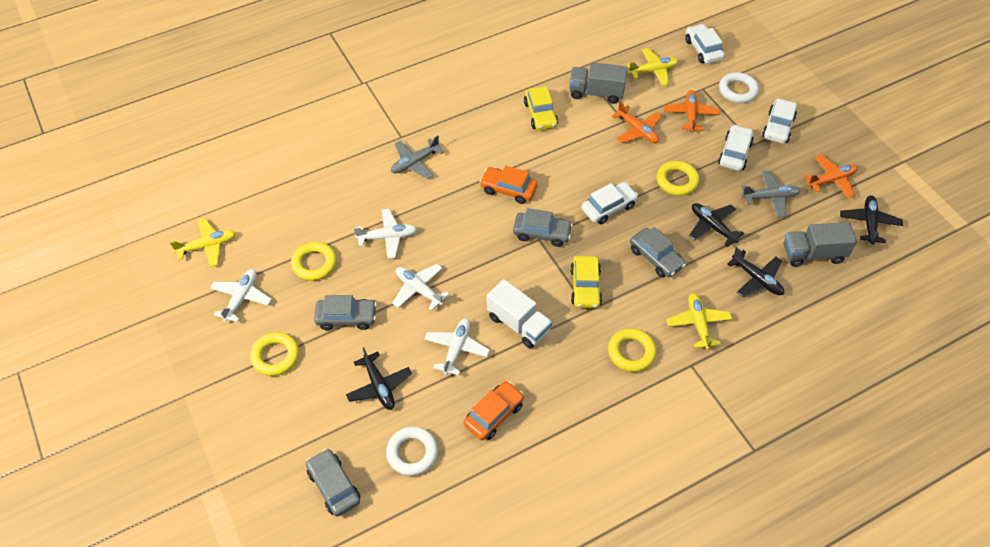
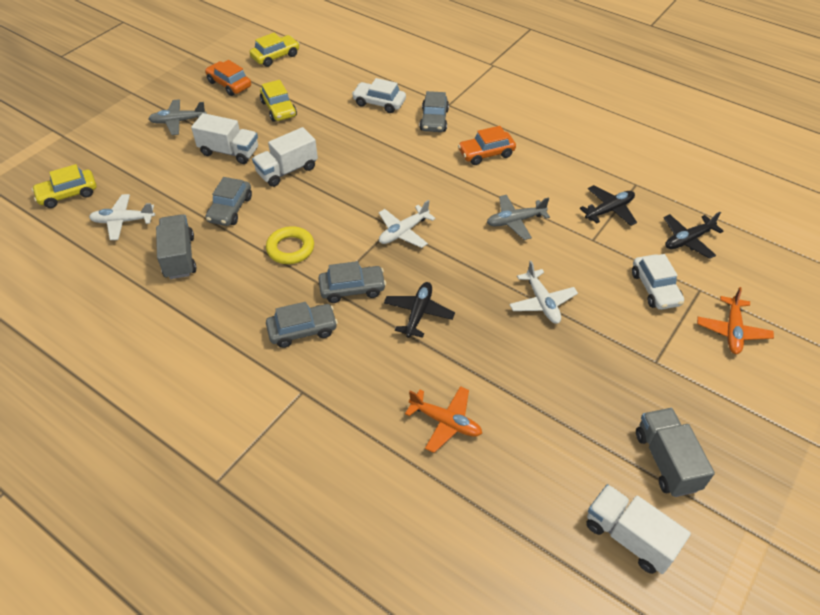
black plane: 4 -> 3
orange plane: 3 -> 2
white car: 4 -> 2
white plane: 4 -> 3
white ring: 2 -> 0
white truck: 1 -> 3
yellow car: 2 -> 3
yellow plane: 3 -> 0
yellow ring: 4 -> 1

